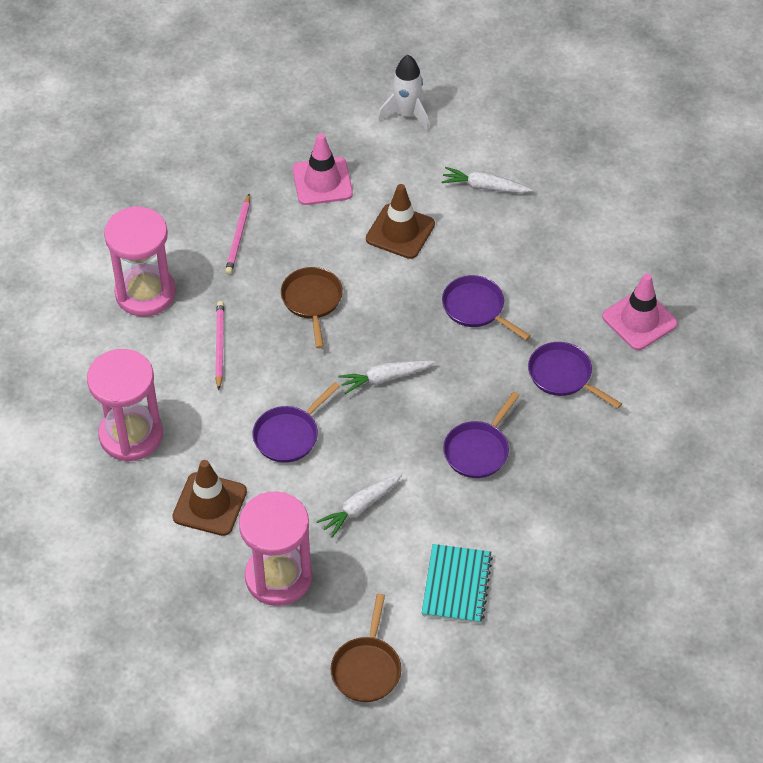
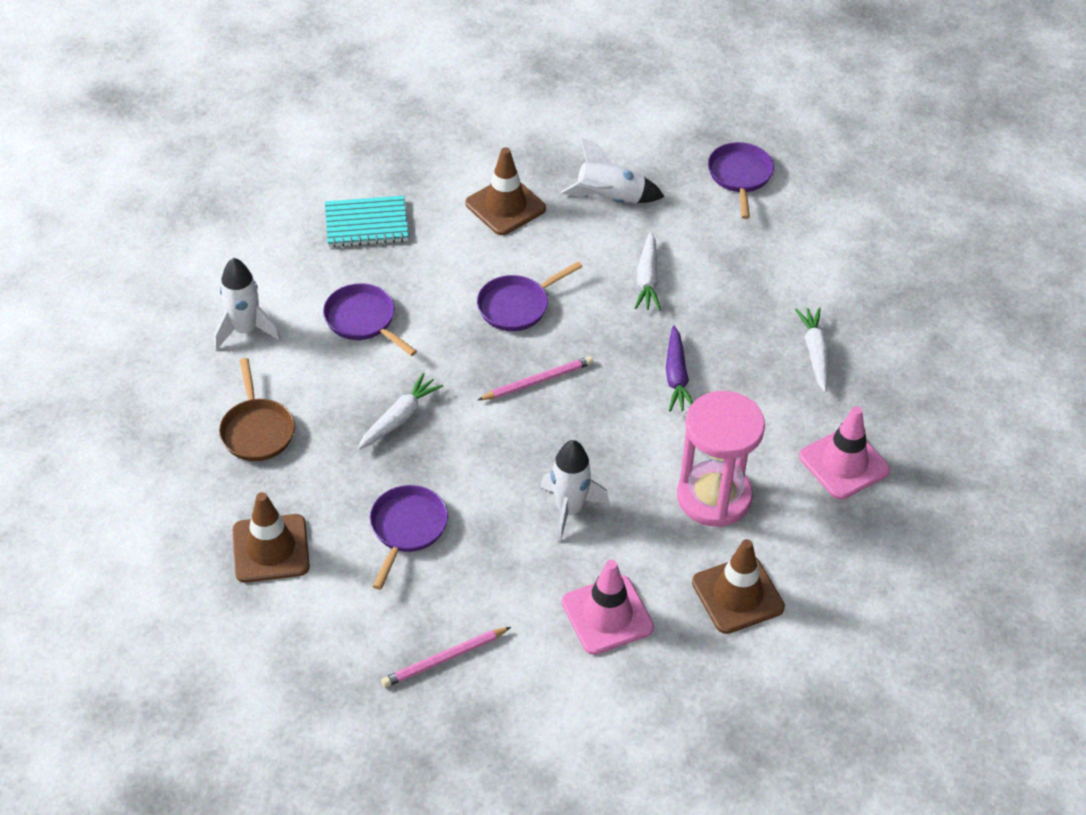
brown pan: 2 -> 1
brown traffic cone: 2 -> 3
pink hourglass: 3 -> 1
purple carrot: 0 -> 1
white rocket: 1 -> 3

